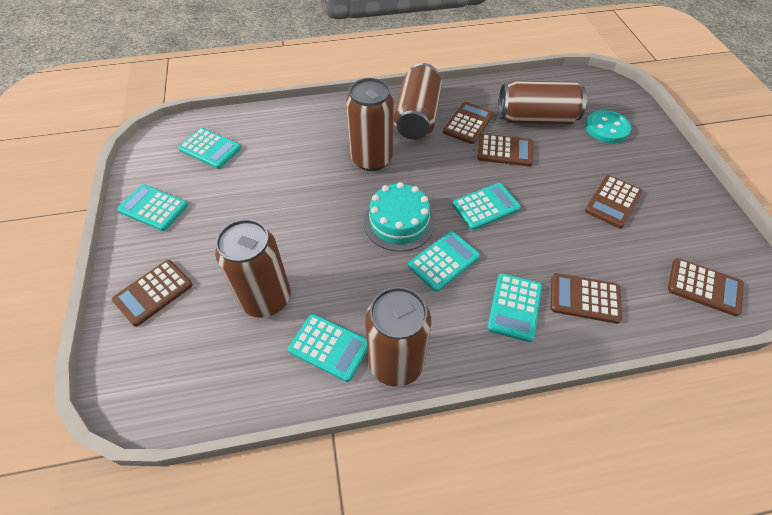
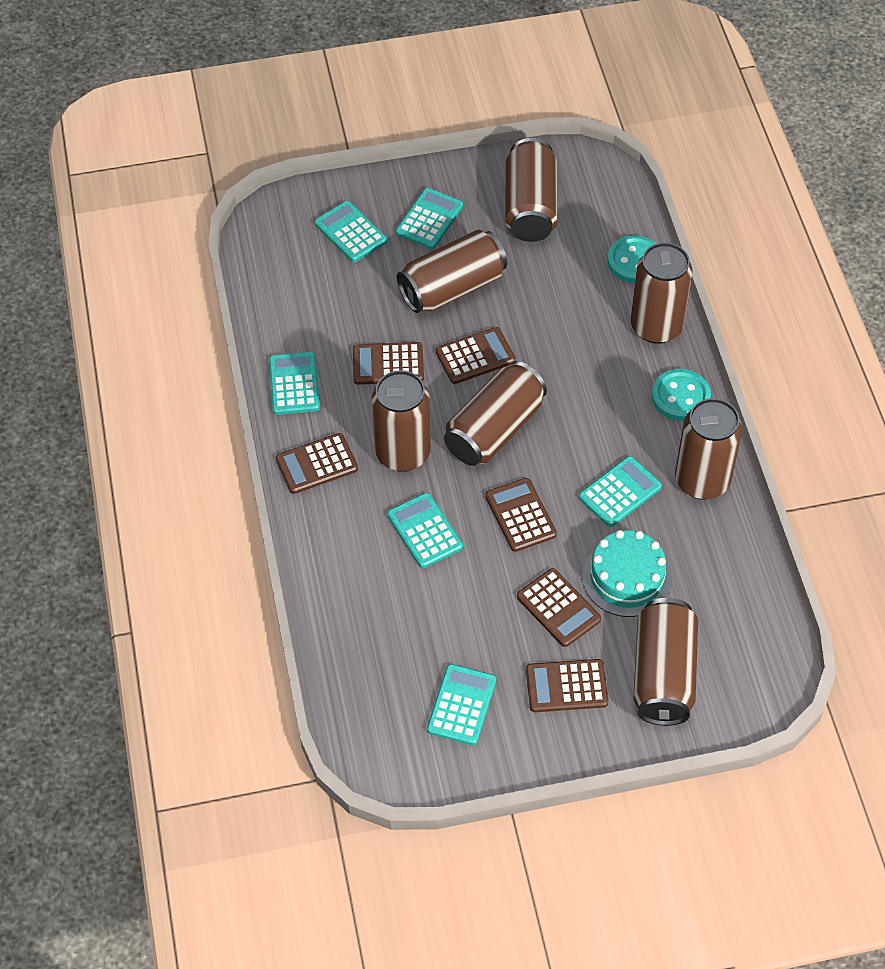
brown can: 5 -> 7
turquoise button: 1 -> 2

